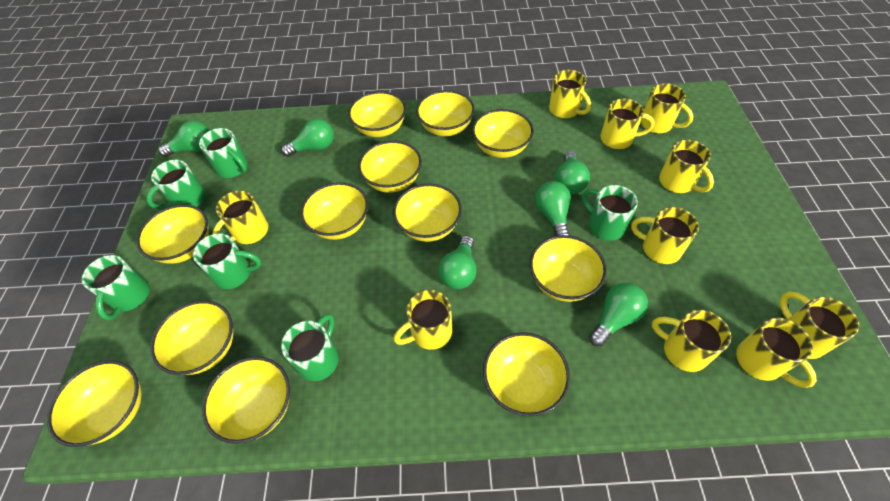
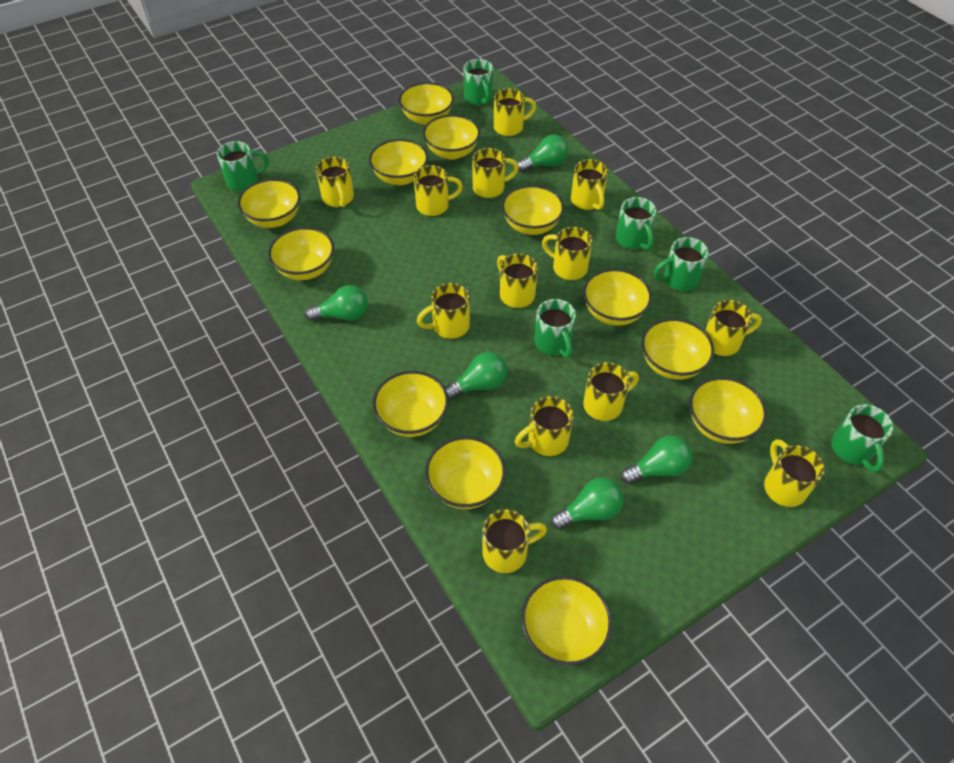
green light bulb: 6 -> 5
yellow mug: 10 -> 13

